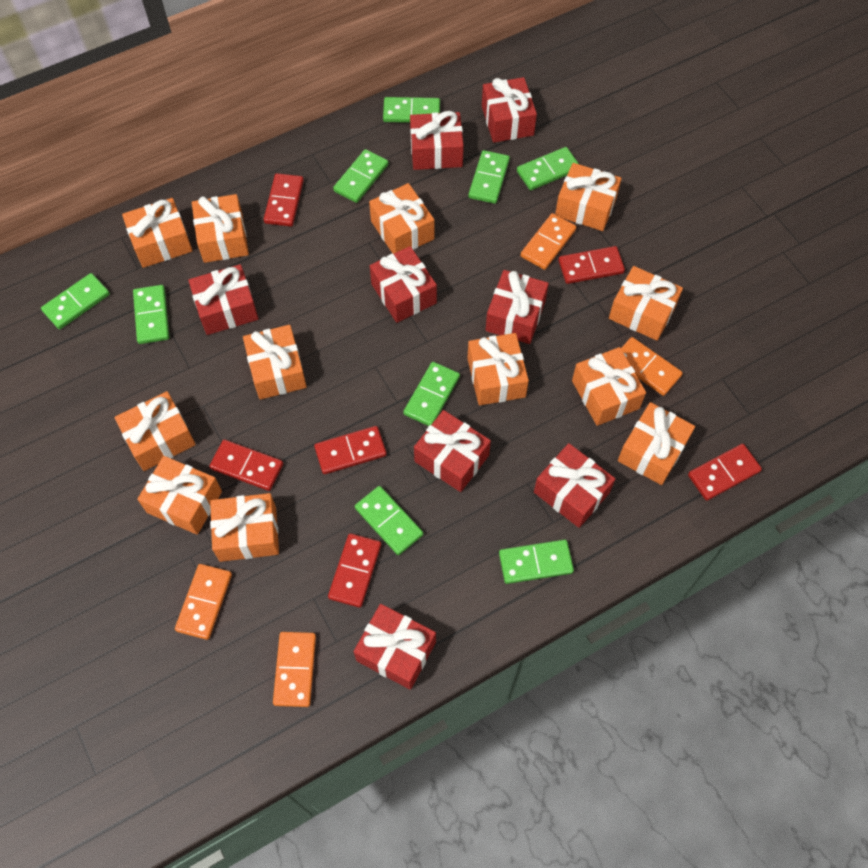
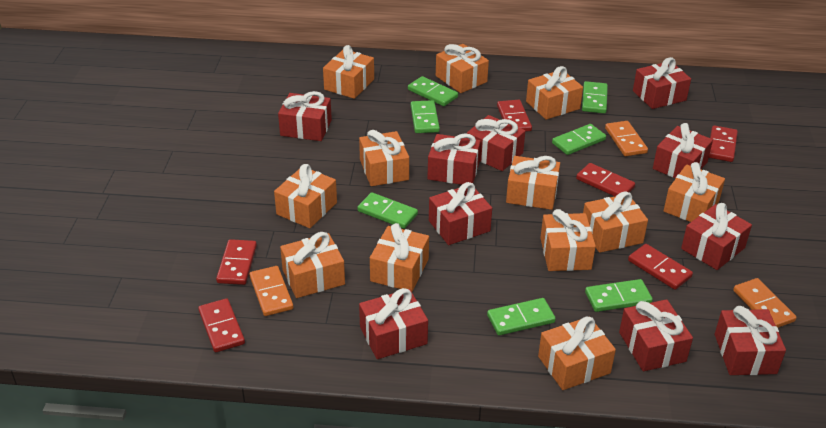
green domino: 9 -> 7
orange domino: 4 -> 3
red gift: 8 -> 10

